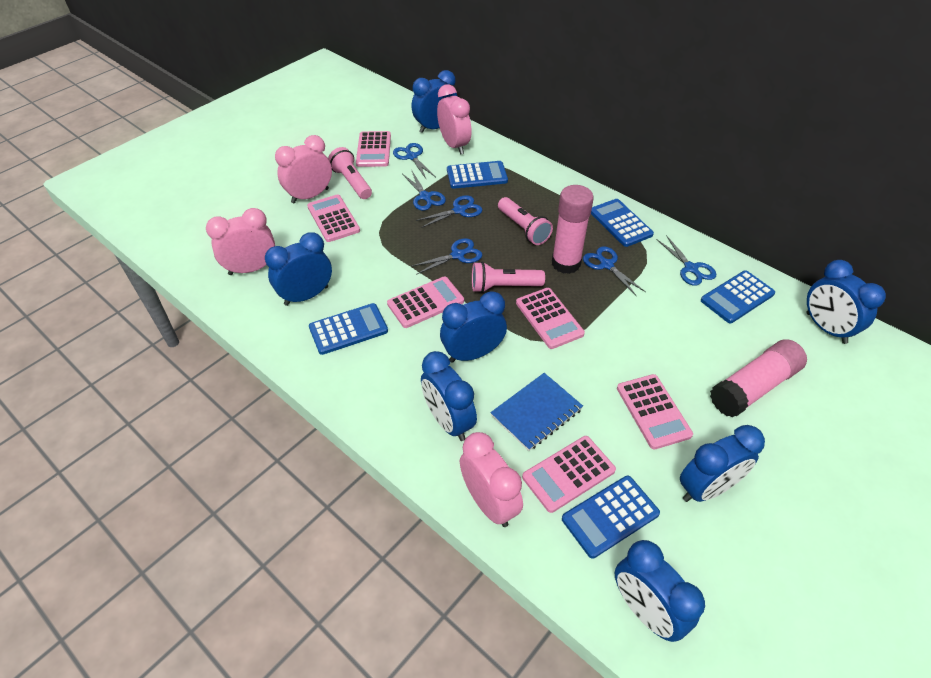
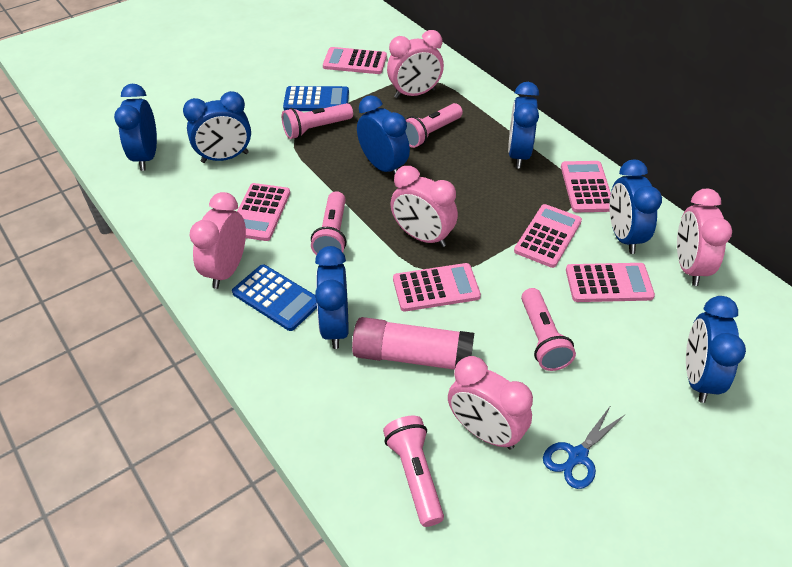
blue calculator: 5 -> 2
blue notebook: 1 -> 0
blue scissors: 6 -> 1
pink clock: 4 -> 5
pink flashlight: 3 -> 5
pink glue stick: 2 -> 1

